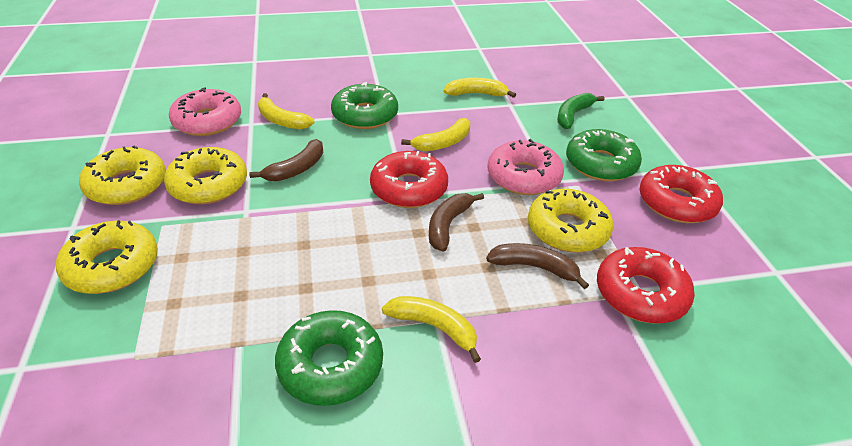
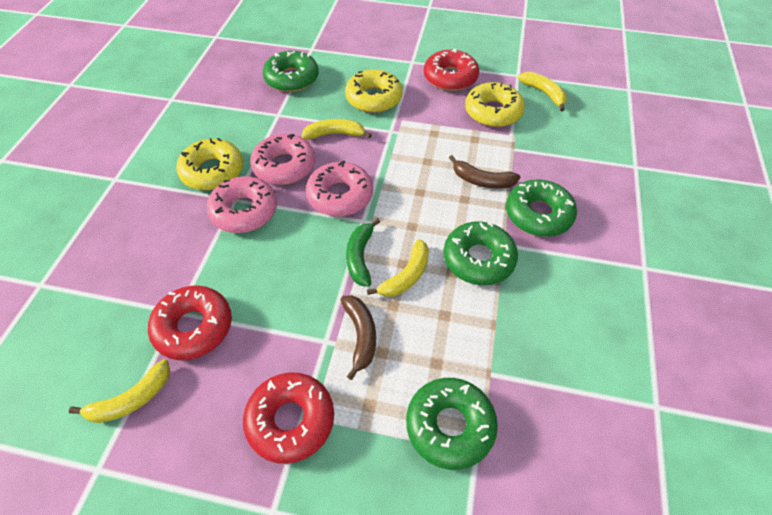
brown banana: 3 -> 2
green donut: 3 -> 4
pink donut: 2 -> 3
yellow donut: 4 -> 3

